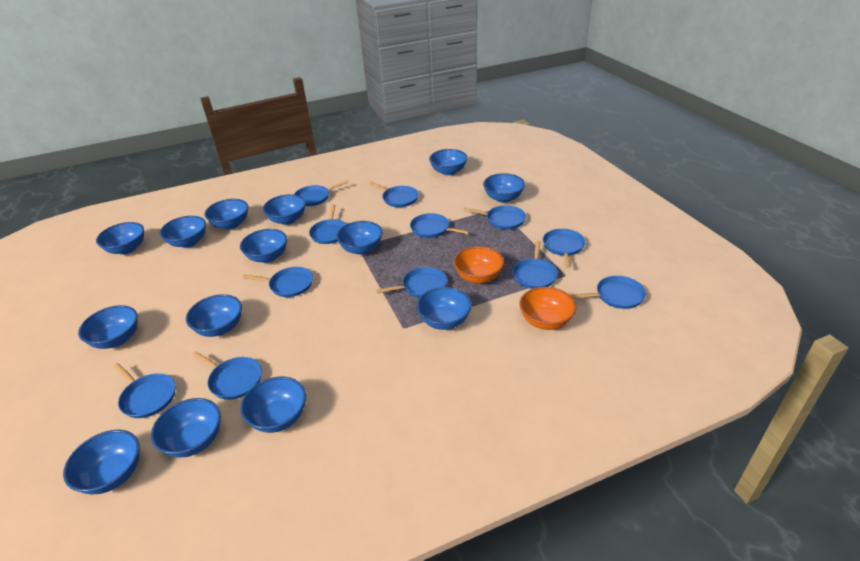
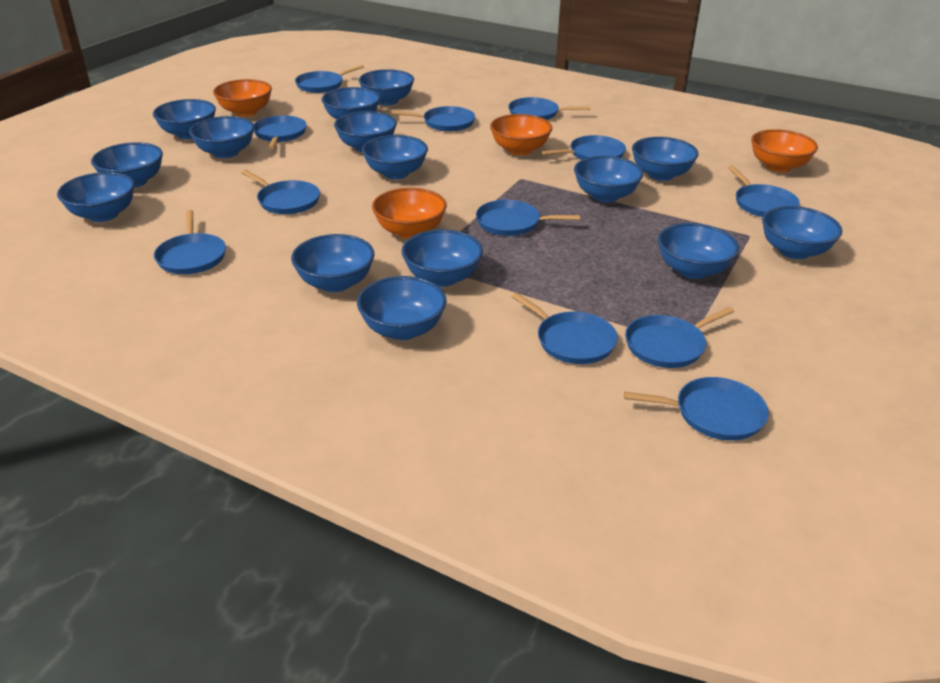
blue bowl: 14 -> 15
orange bowl: 2 -> 4

